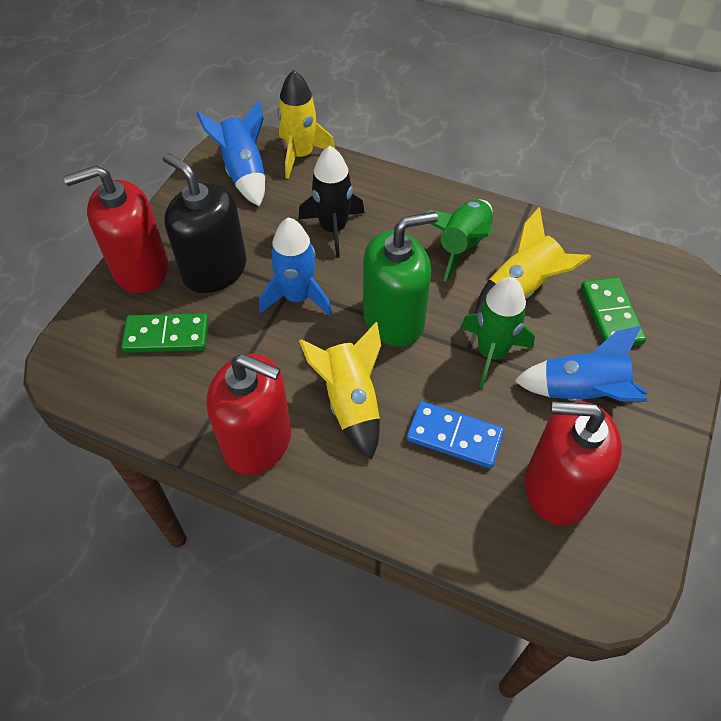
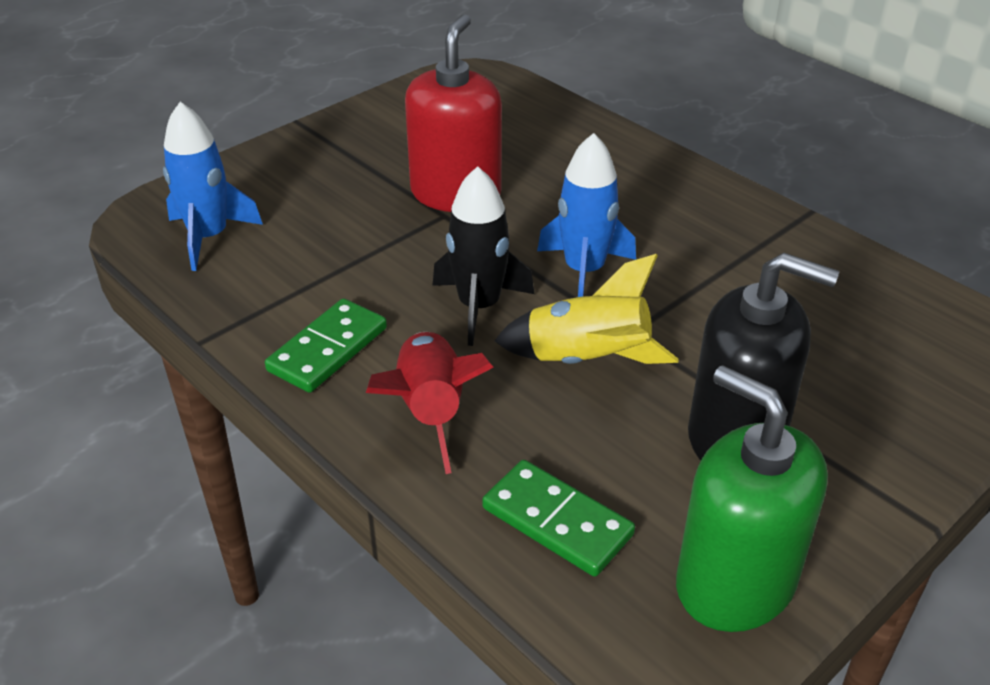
blue domino: 1 -> 0
blue rocket: 3 -> 2
green rocket: 2 -> 0
red rocket: 0 -> 1
red soap dispenser: 3 -> 1
yellow rocket: 3 -> 1

